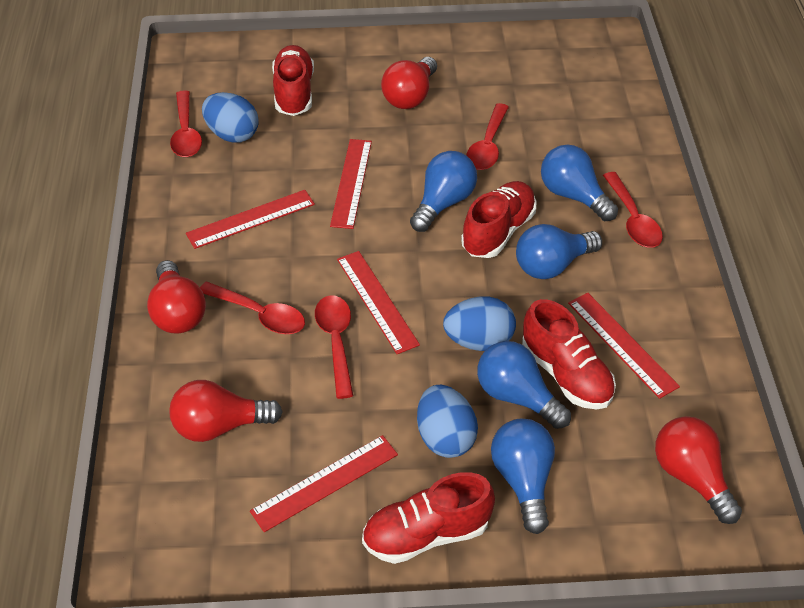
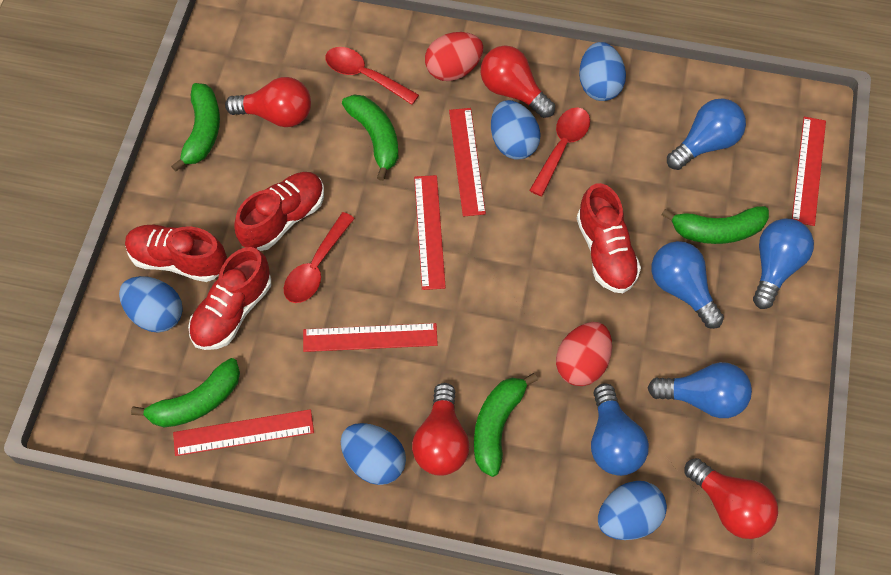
blue egg: 3 -> 5
green banana: 0 -> 5
red egg: 0 -> 2
red spoon: 5 -> 3

